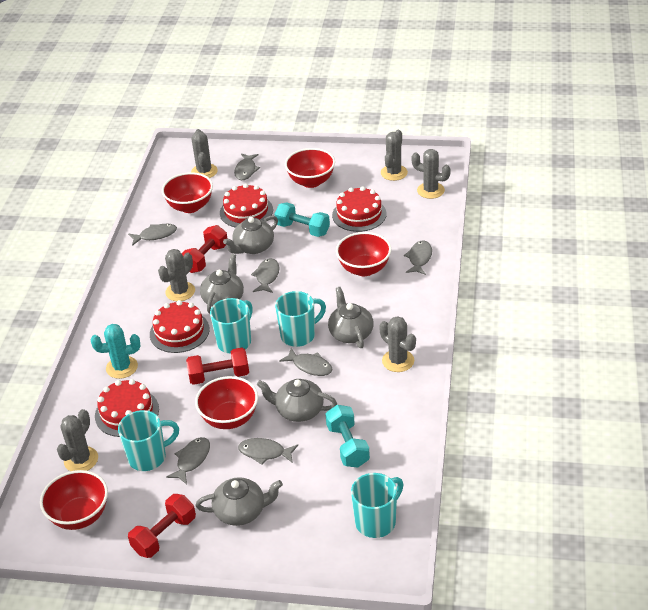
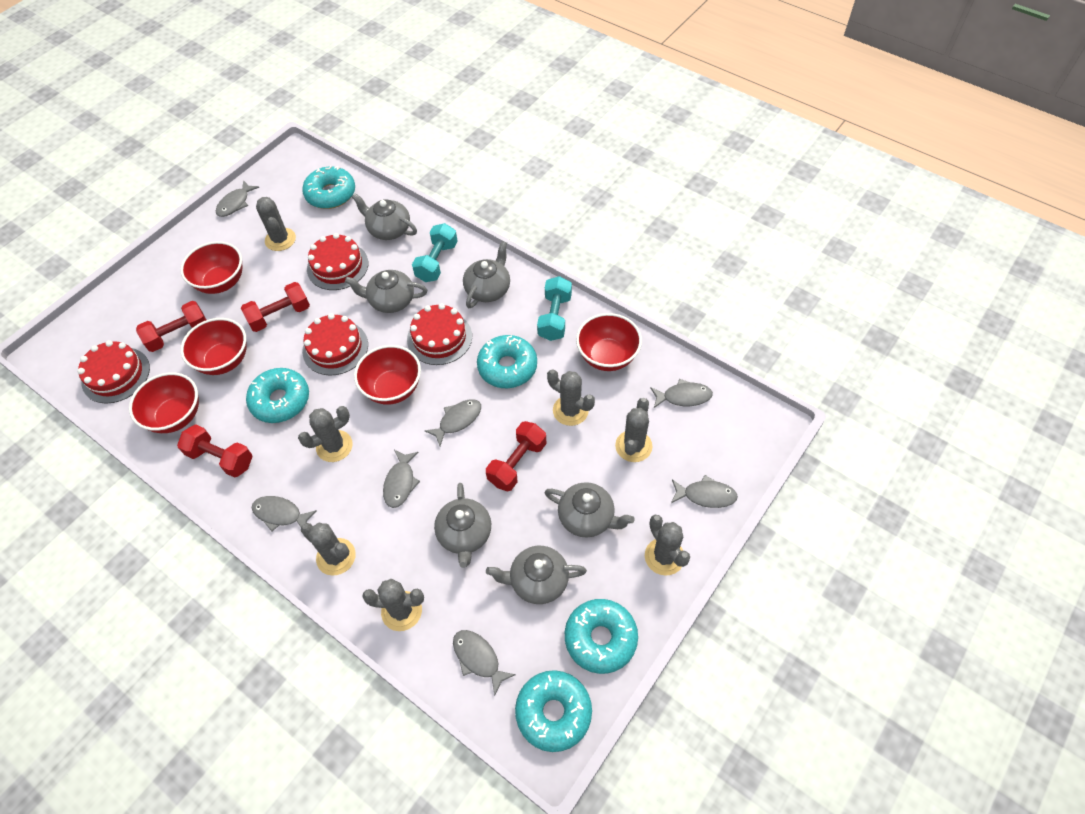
grey cactus: 6 -> 7
grey teapot: 5 -> 6
red dumbbell: 3 -> 4
turquoise cactus: 1 -> 0
turquoise donut: 0 -> 5
turquoise mug: 4 -> 0

